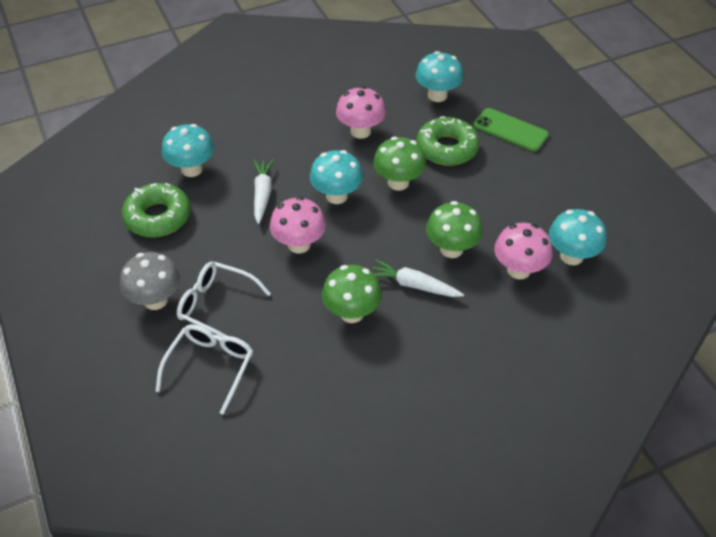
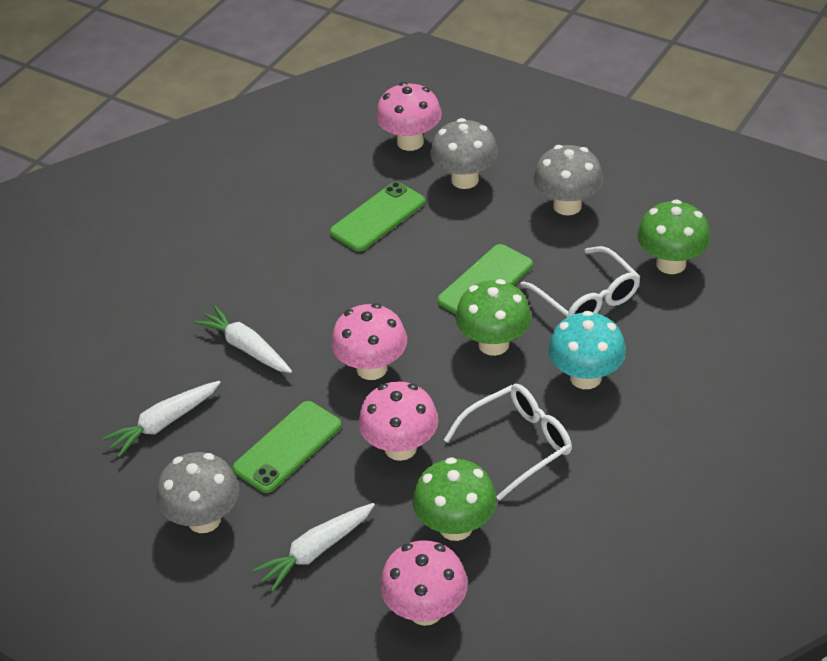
green donut: 2 -> 0
green phone: 1 -> 3
grey mushroom: 1 -> 3
pink mushroom: 3 -> 4
turquoise mushroom: 4 -> 1
white carrot: 2 -> 3

